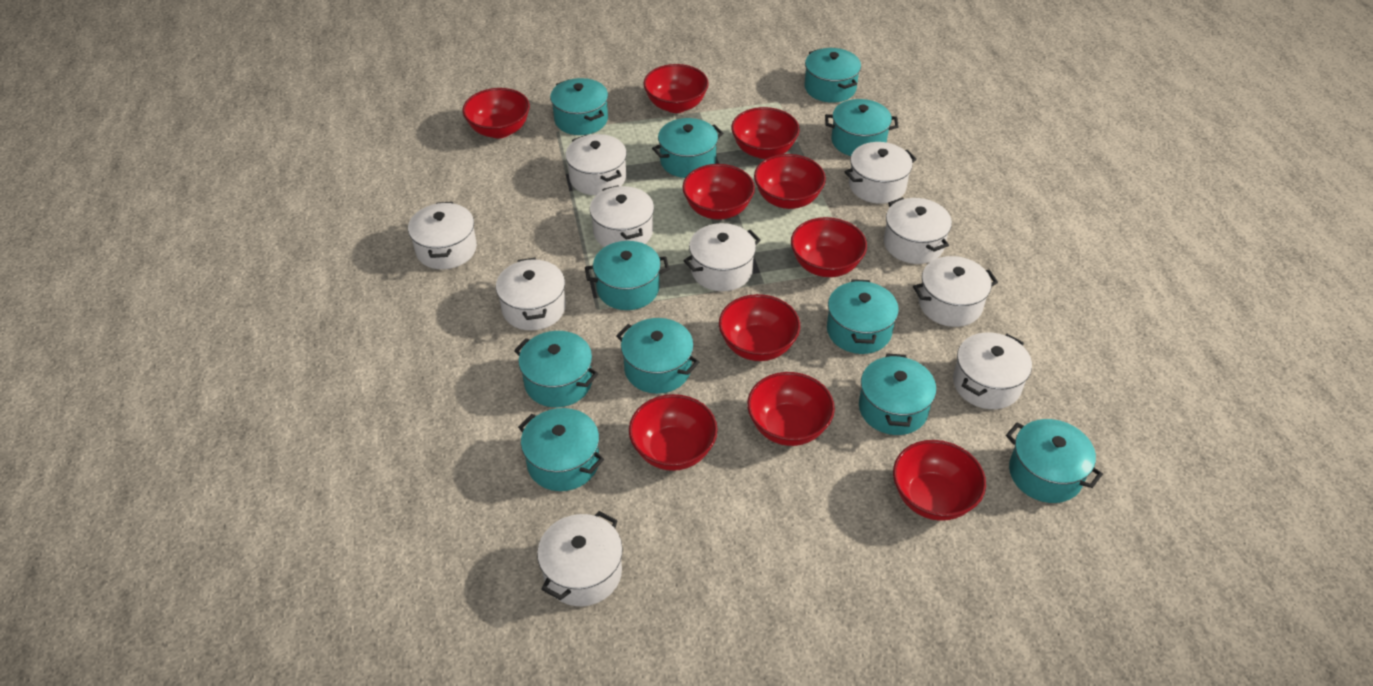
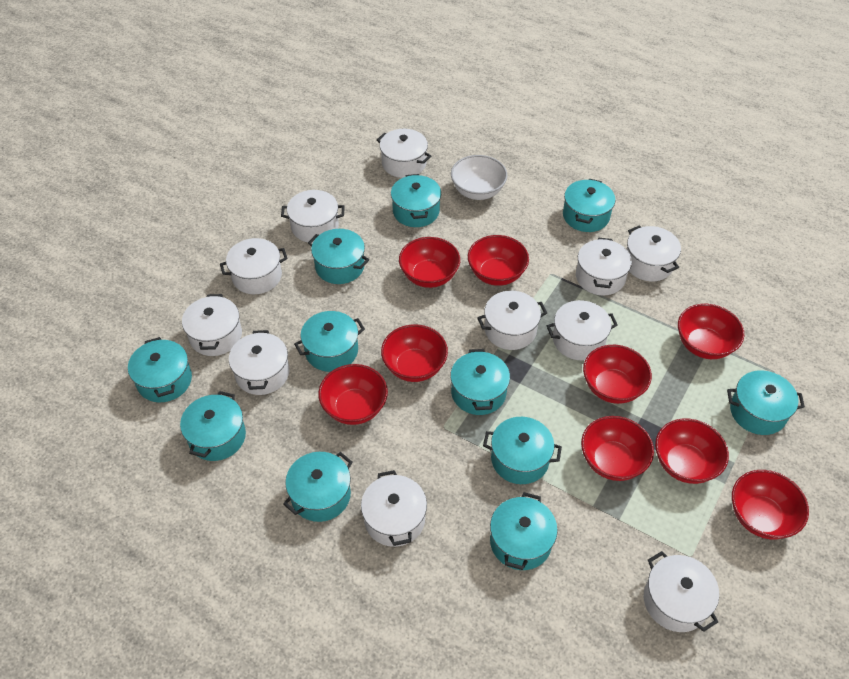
red bowl: 10 -> 9
white bowl: 0 -> 1
white pot: 10 -> 11

